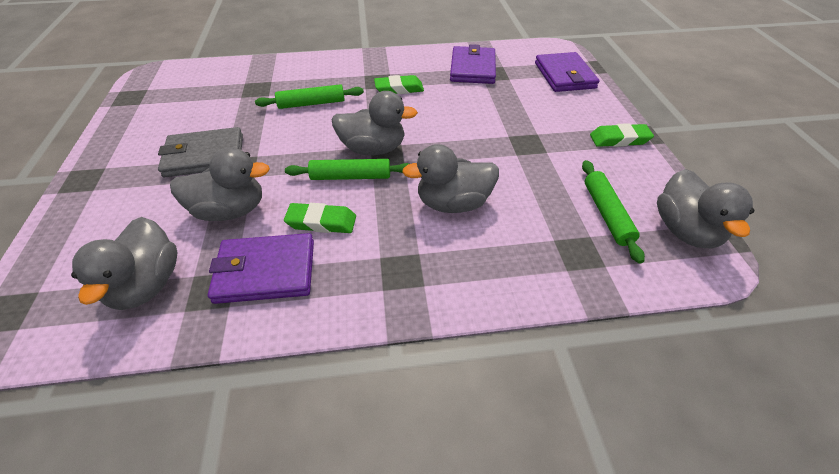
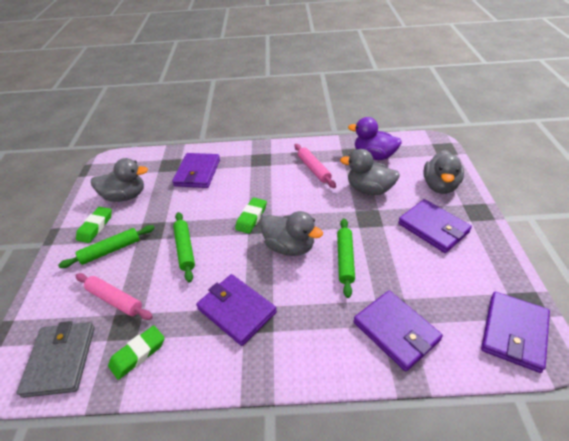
grey duck: 5 -> 4
pink rolling pin: 0 -> 2
purple duck: 0 -> 1
purple wallet: 3 -> 5

